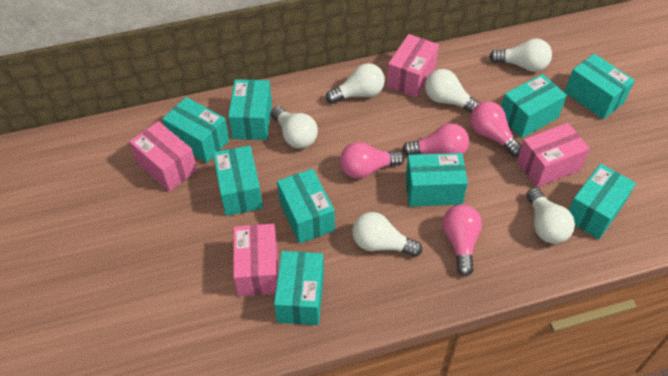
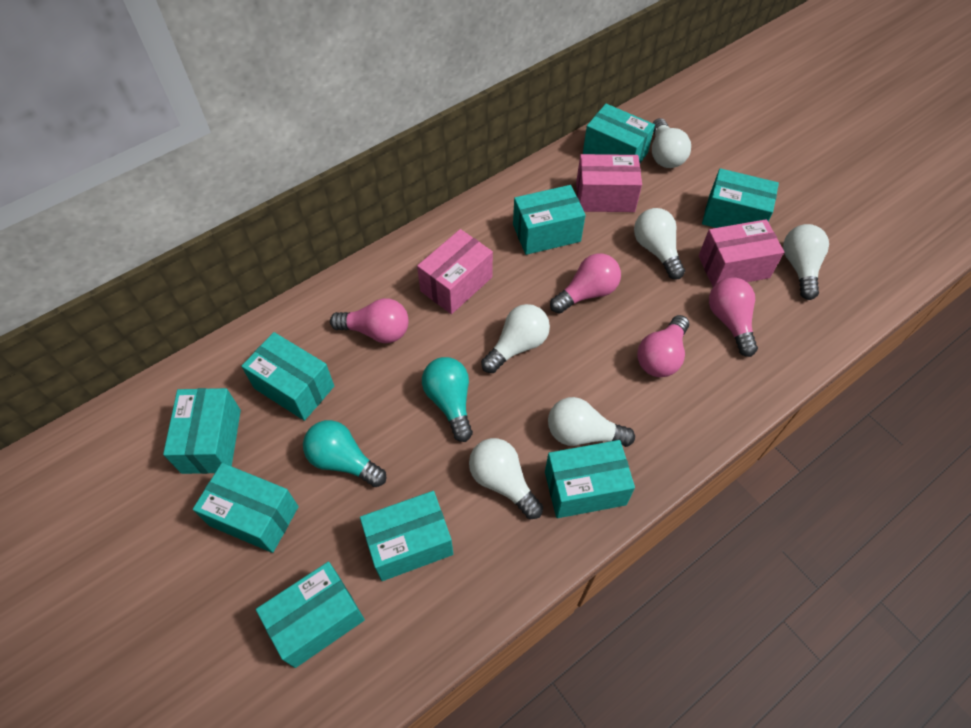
pink box: 4 -> 3
turquoise light bulb: 0 -> 2

